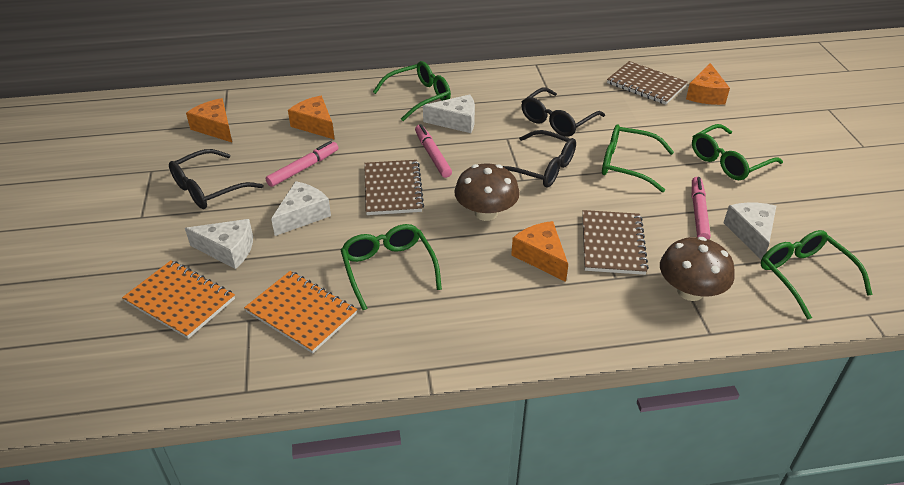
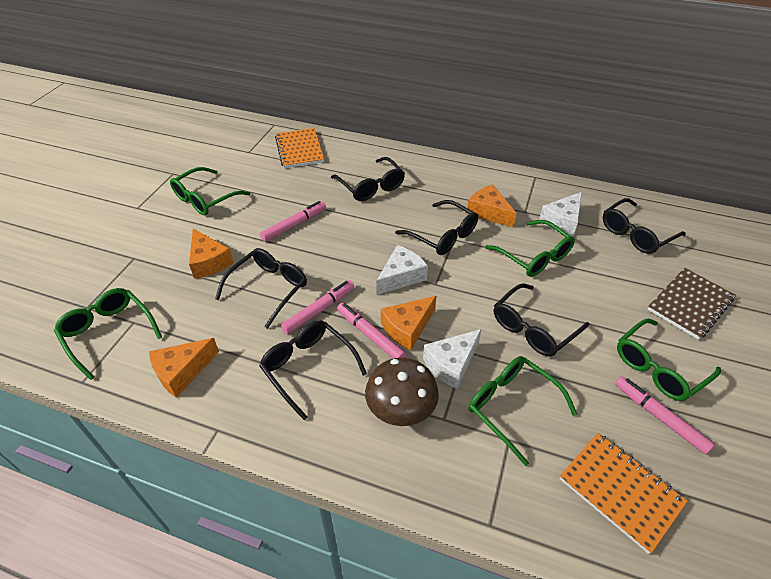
black glasses: 3 -> 6
brown mushroom: 2 -> 1
brown notebook: 3 -> 1
pink marker: 3 -> 4
white cheese: 4 -> 3

